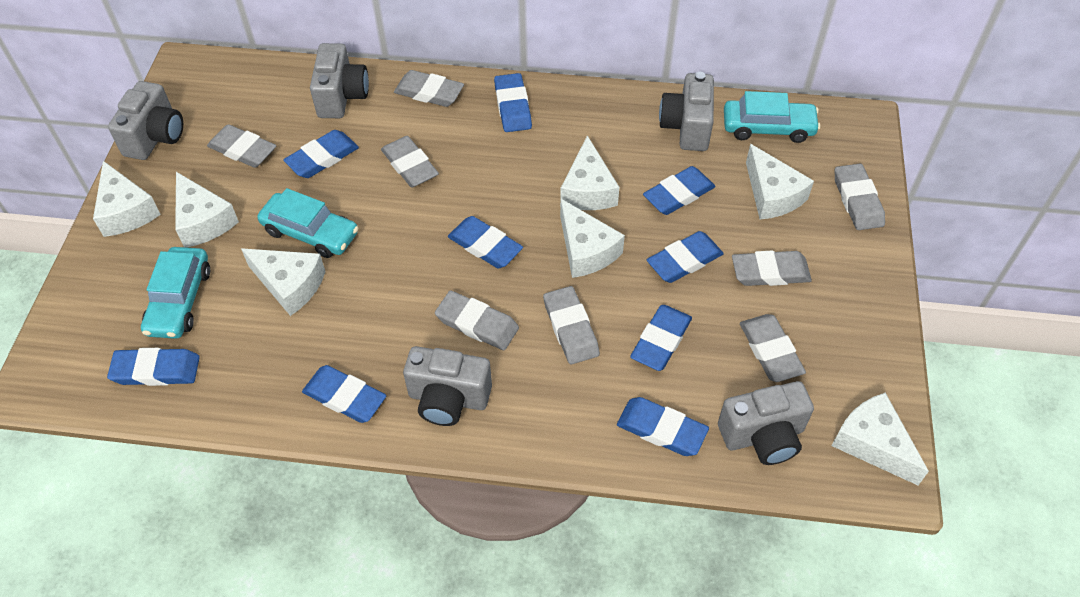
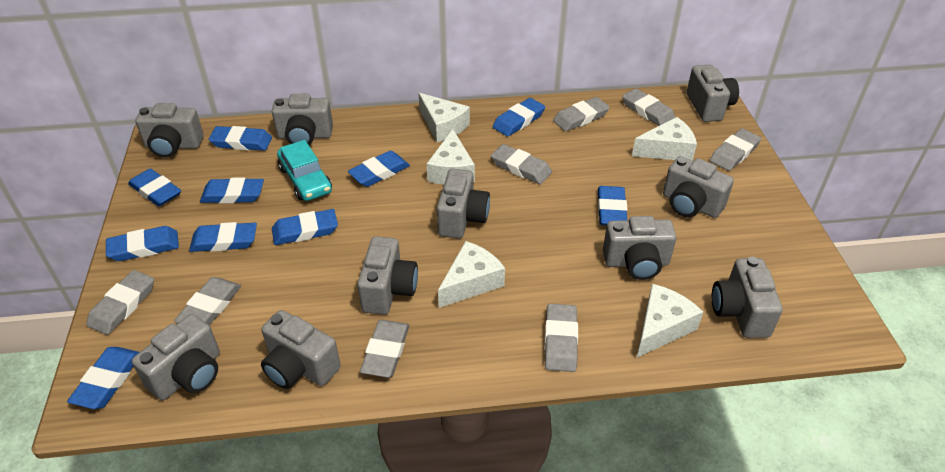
blue eraser: 9 -> 10
grey camera: 5 -> 10
turquoise car: 3 -> 1
white cheese: 7 -> 5

